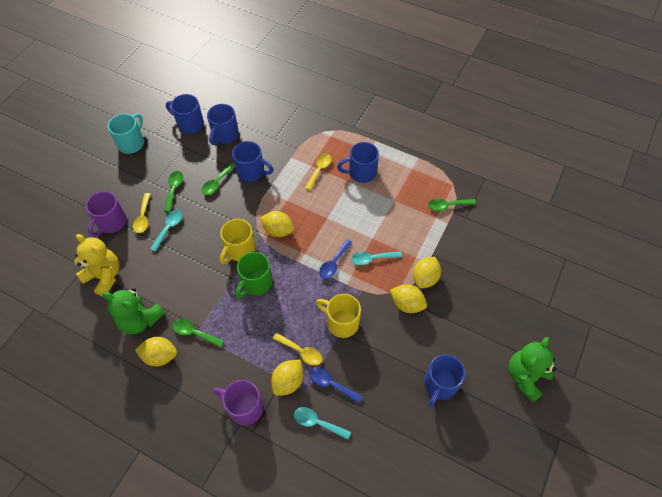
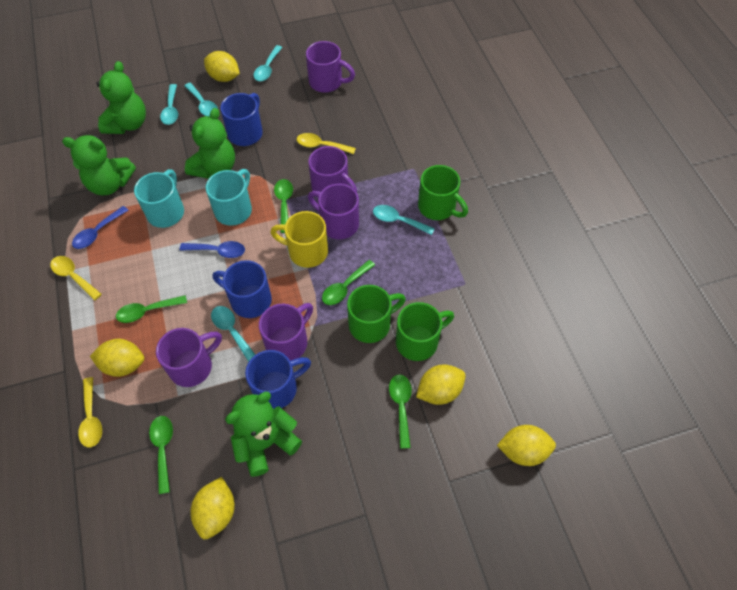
blue mug: 5 -> 3
green mug: 1 -> 3
green spoon: 4 -> 5
green teddy bear: 2 -> 4
purple mug: 2 -> 5
turquoise mug: 1 -> 2
turquoise spoon: 3 -> 5
yellow mug: 2 -> 1
yellow teddy bear: 1 -> 0

